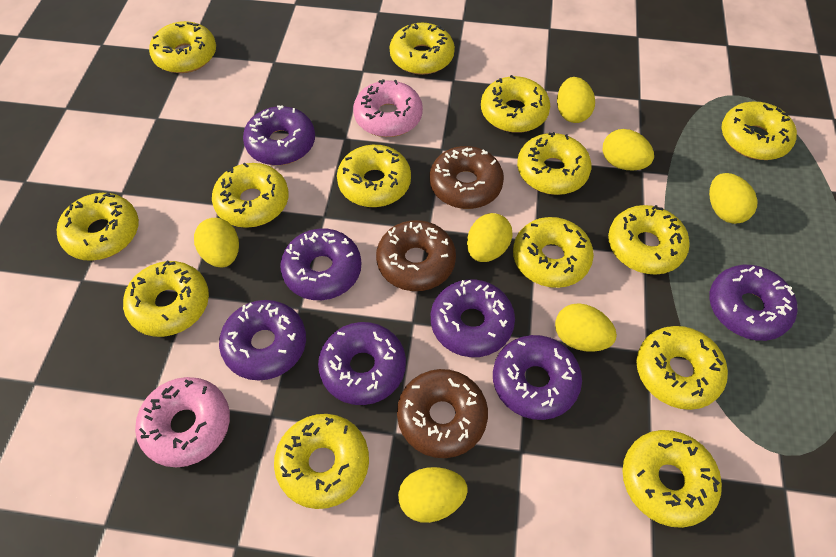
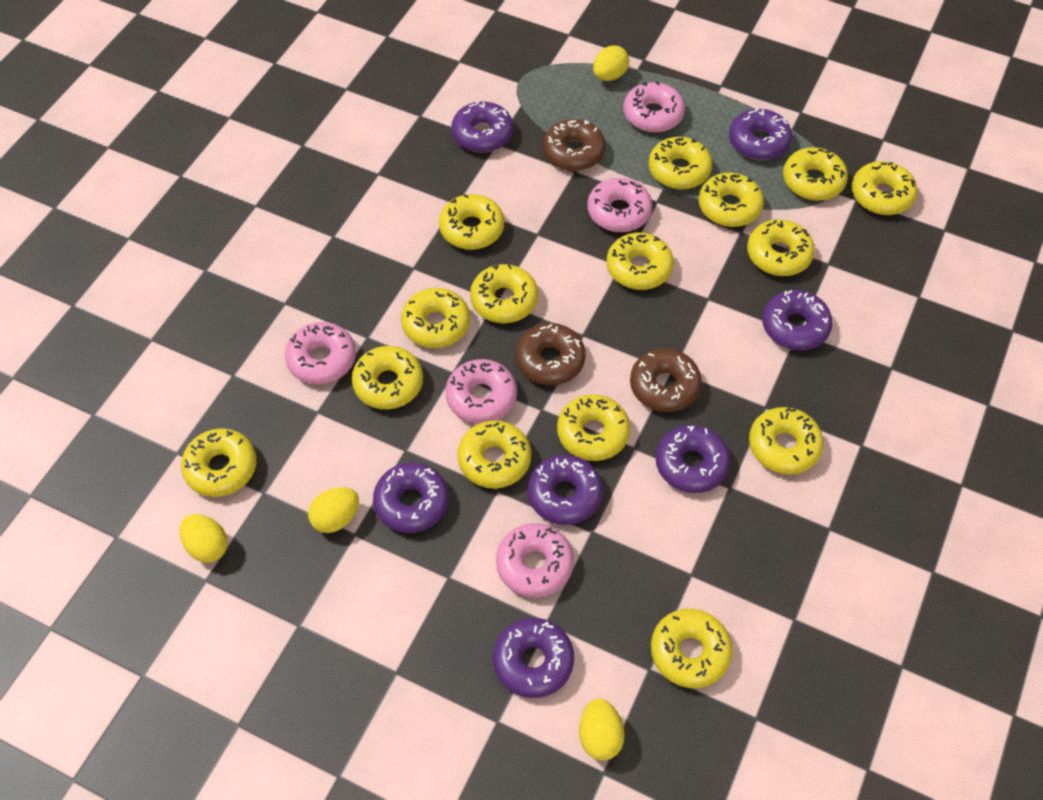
pink donut: 2 -> 5
yellow donut: 14 -> 15
yellow egg: 7 -> 4

